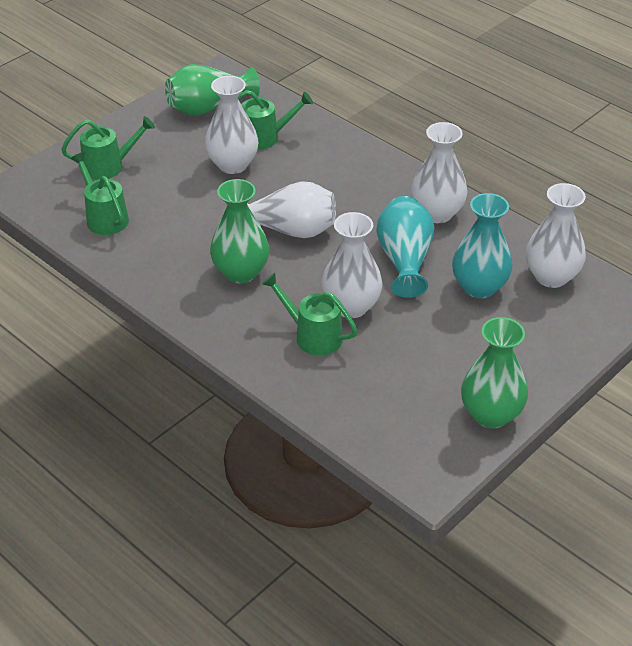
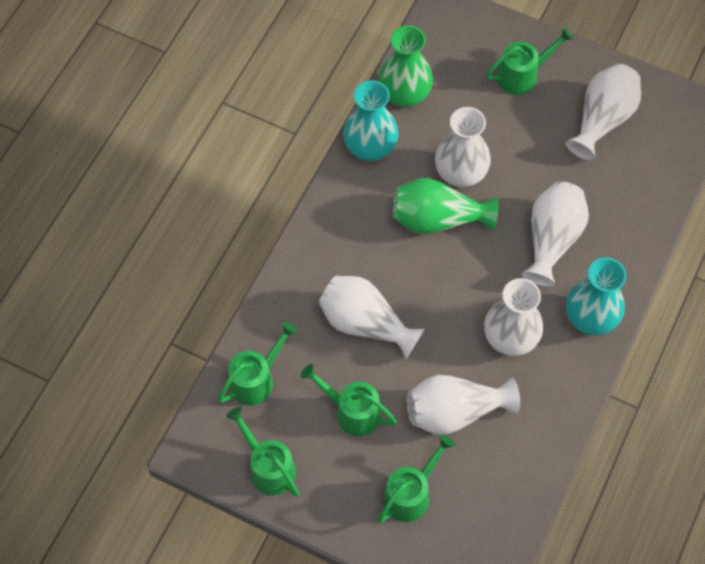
green vase: 3 -> 2
green watering can: 4 -> 5
white vase: 5 -> 6

